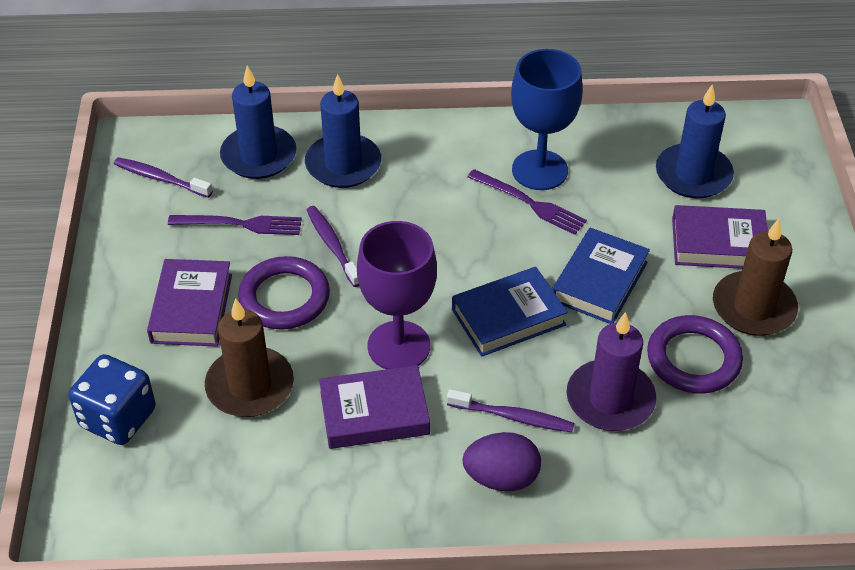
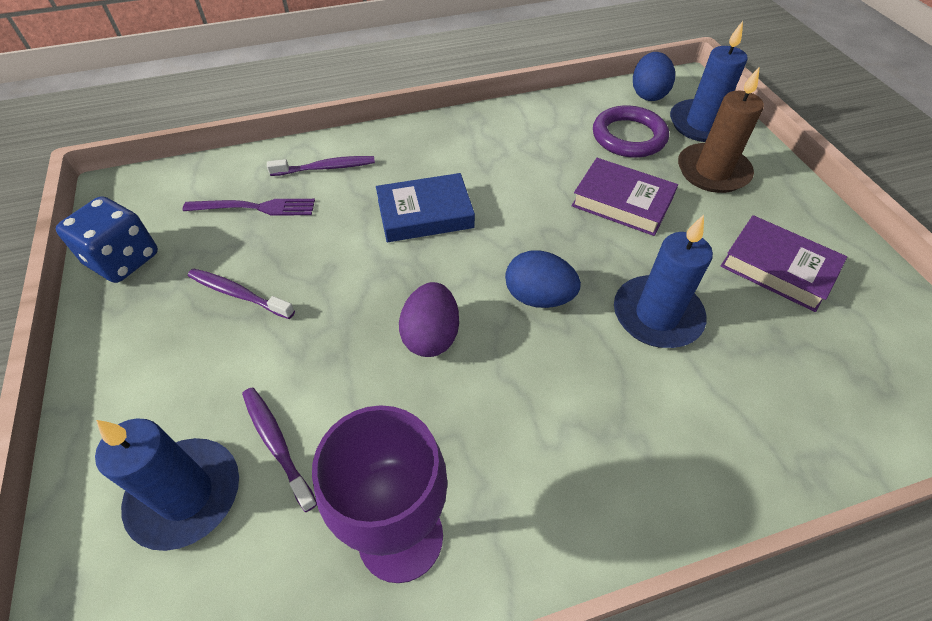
blue book: 2 -> 1
blue egg: 0 -> 2
blue goblet: 1 -> 0
brown candle: 2 -> 1
purple book: 3 -> 2
purple candle: 1 -> 0
purple fork: 2 -> 1
purple ring: 2 -> 1

